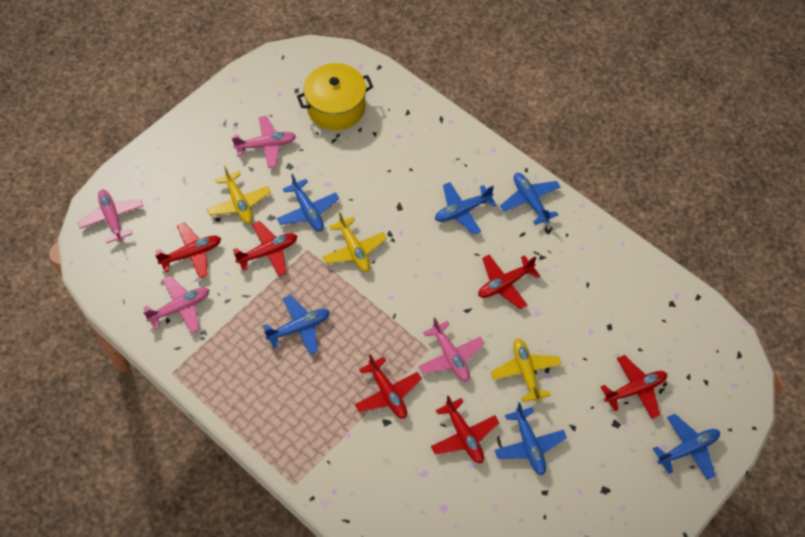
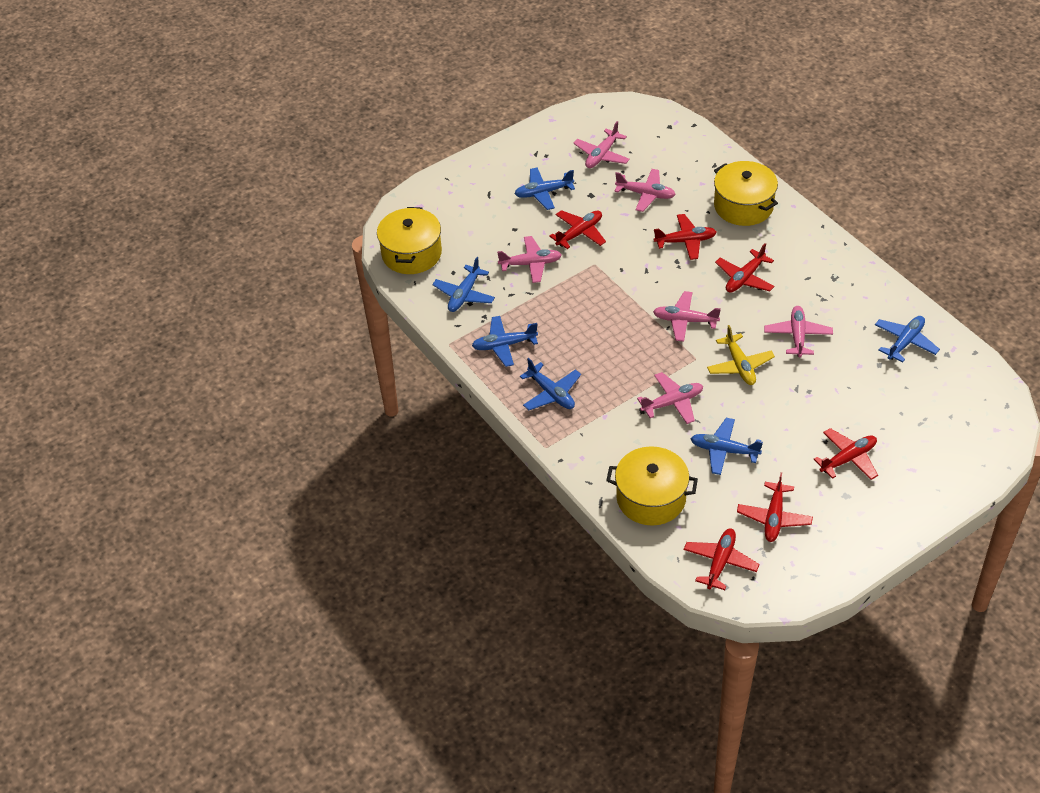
pink plane: 4 -> 6
yellow plane: 3 -> 1
yellow pot: 1 -> 3

